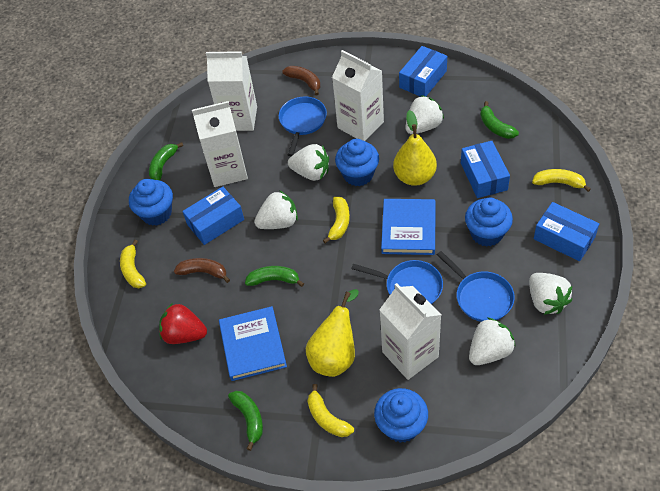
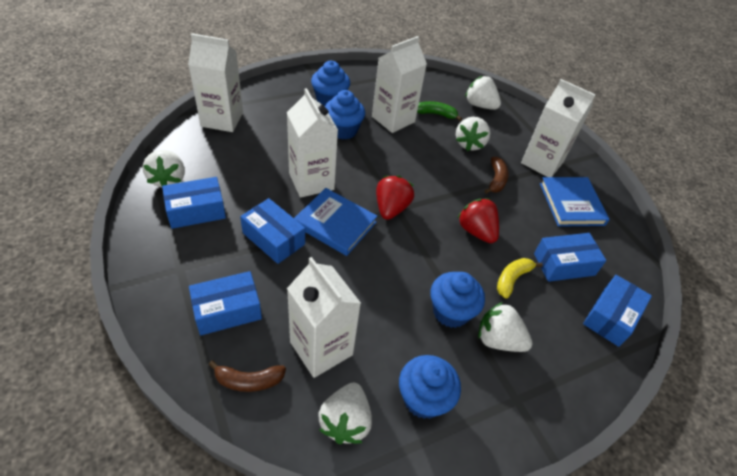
blue box: 4 -> 5
blue pan: 3 -> 0
green banana: 4 -> 1
red strawberry: 1 -> 2
white carton: 4 -> 5
yellow banana: 4 -> 1
yellow pear: 2 -> 0

